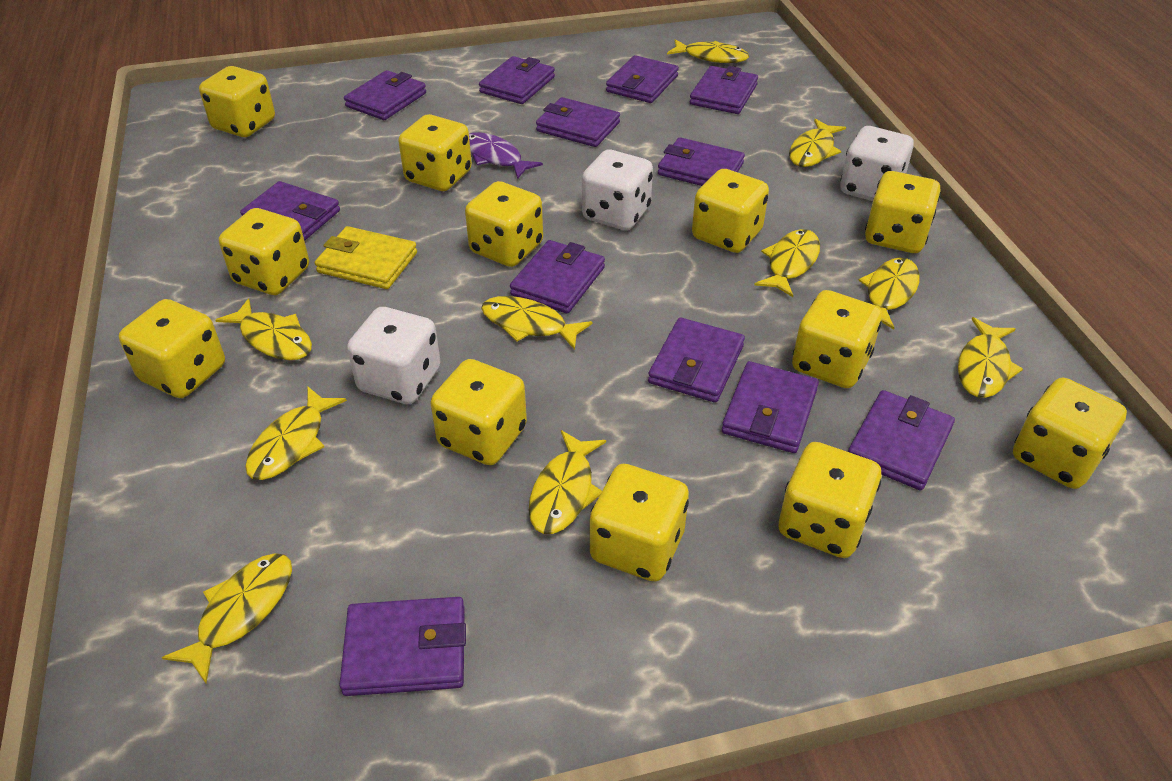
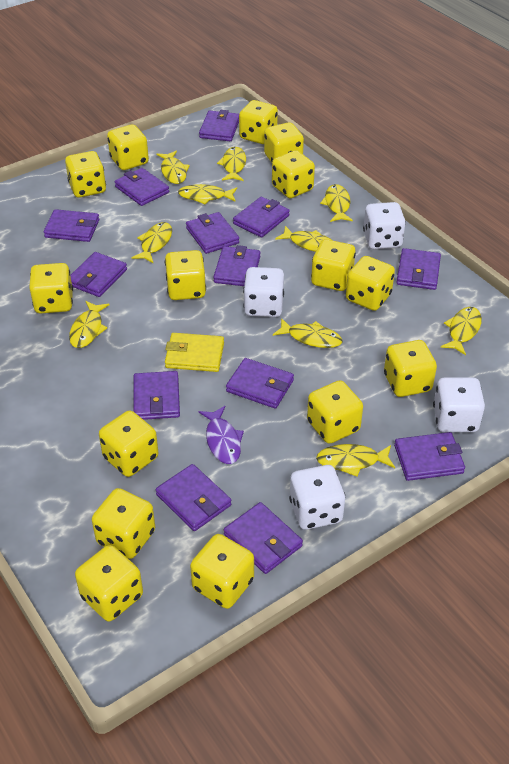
purple wallet: 12 -> 13
white dice: 3 -> 4
yellow dice: 12 -> 15

